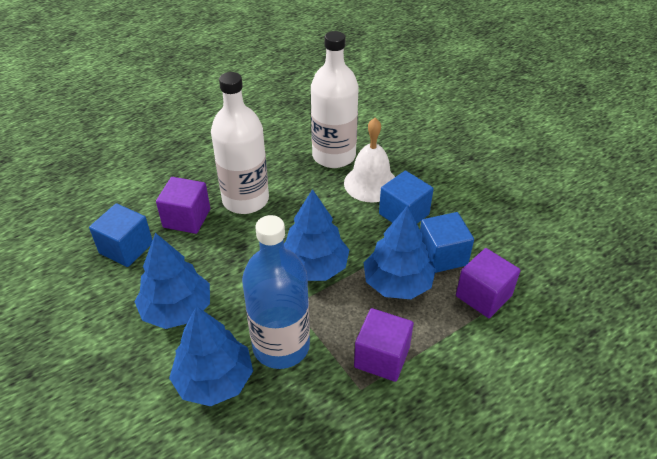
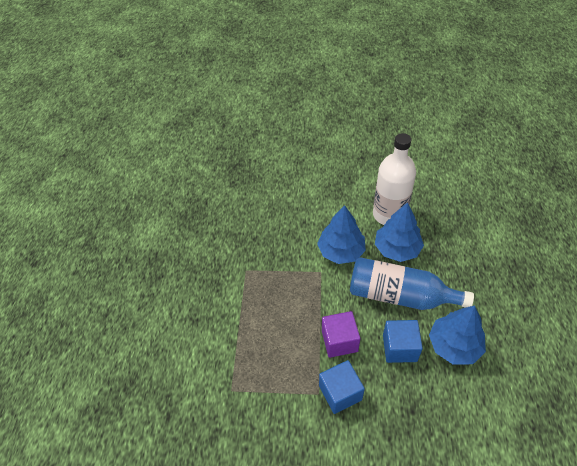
blue cube: 3 -> 2
blue tree: 4 -> 3
purple cube: 3 -> 1
white bell: 1 -> 0
white bottle: 2 -> 1

